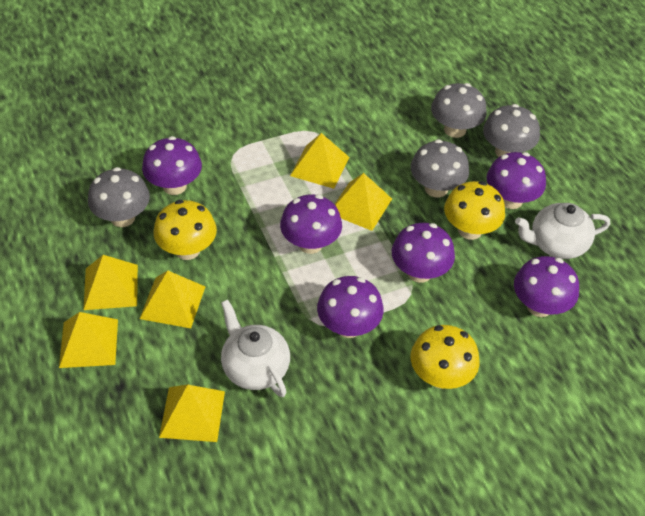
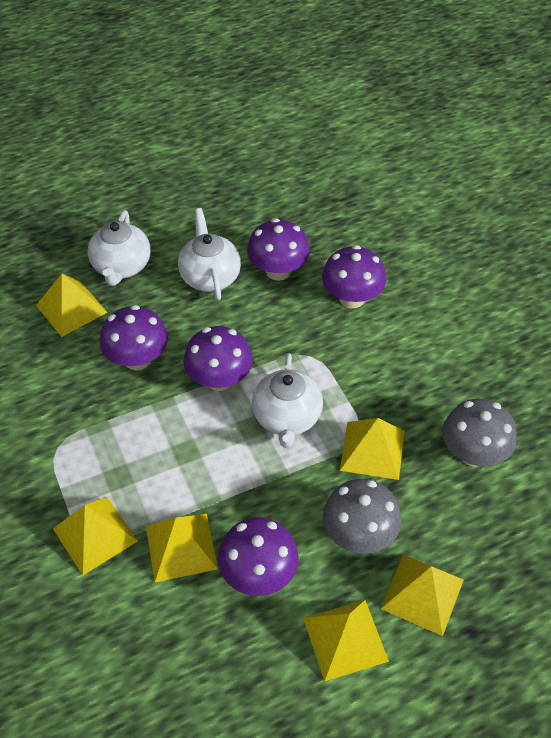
grey mushroom: 4 -> 2
purple mushroom: 6 -> 5
white teapot: 2 -> 3
yellow mushroom: 3 -> 0

